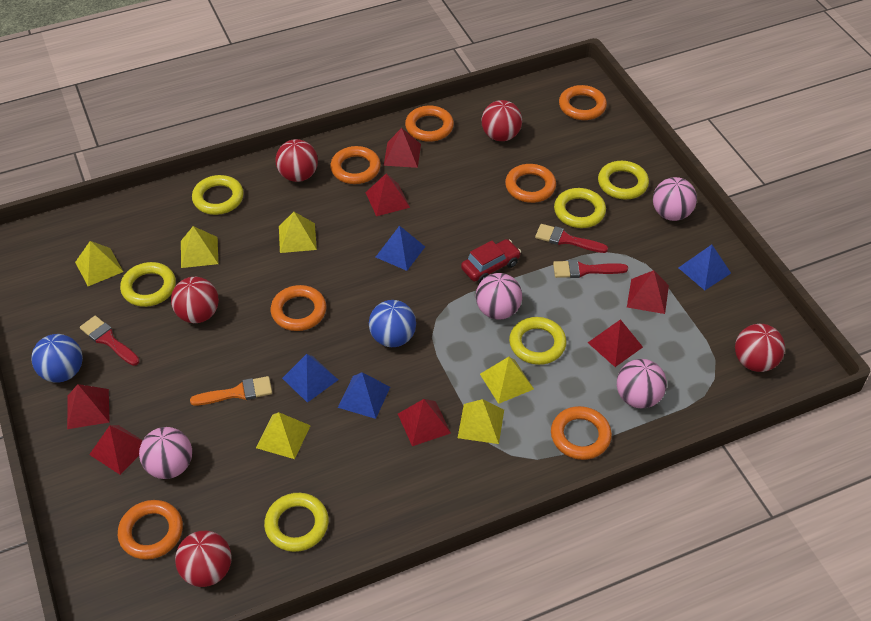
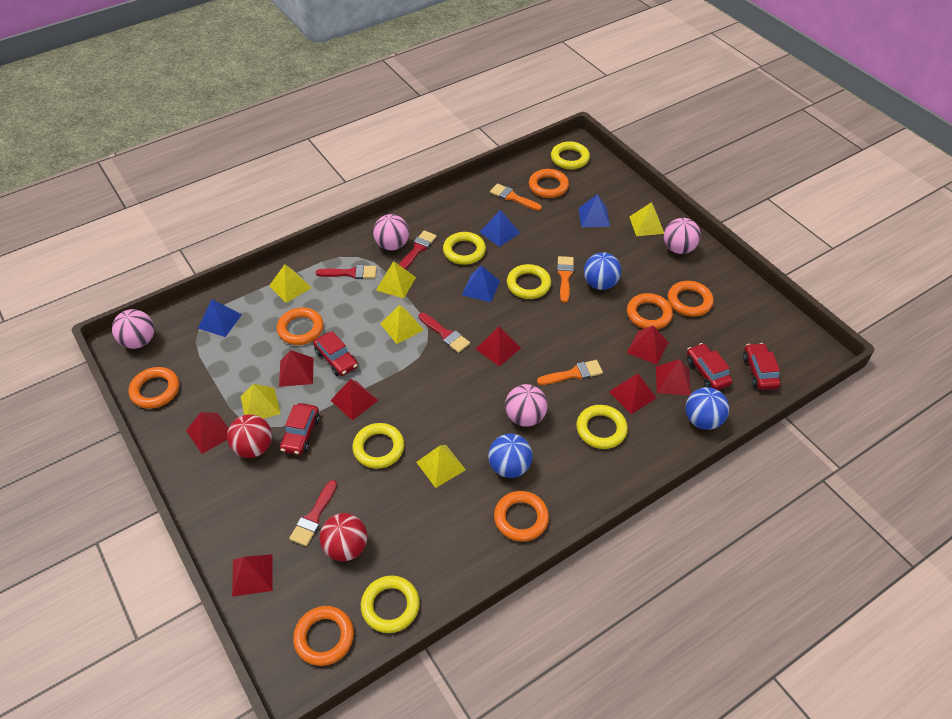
blue ball: 2 -> 3
orange brush: 1 -> 3
red ball: 5 -> 2
red brush: 3 -> 4
red car: 1 -> 4
red pyramid: 7 -> 8

